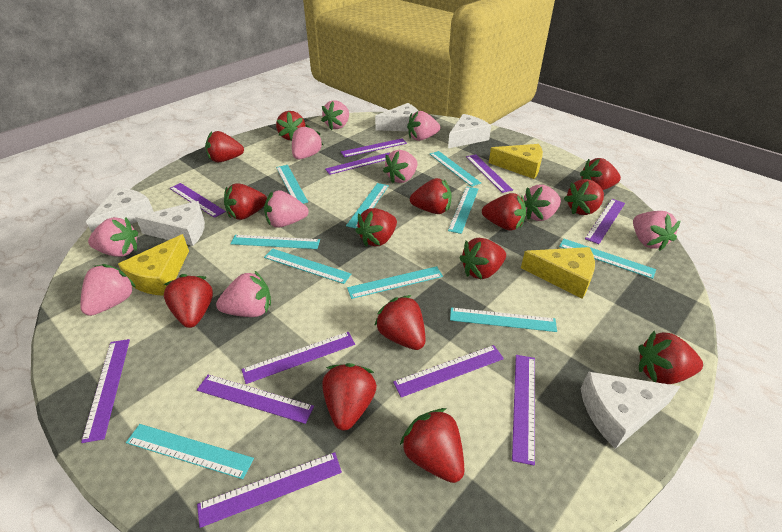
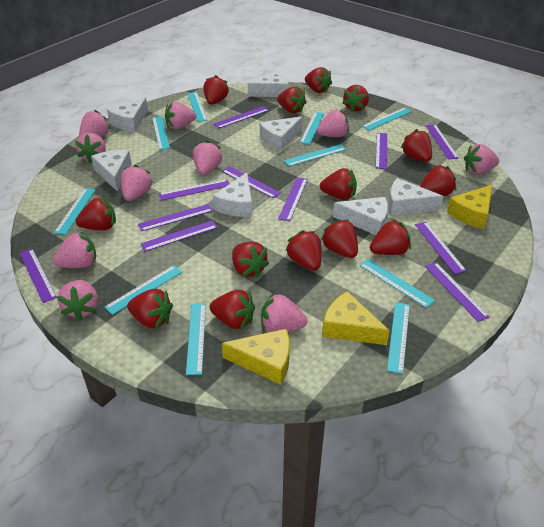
white cheese: 5 -> 7

